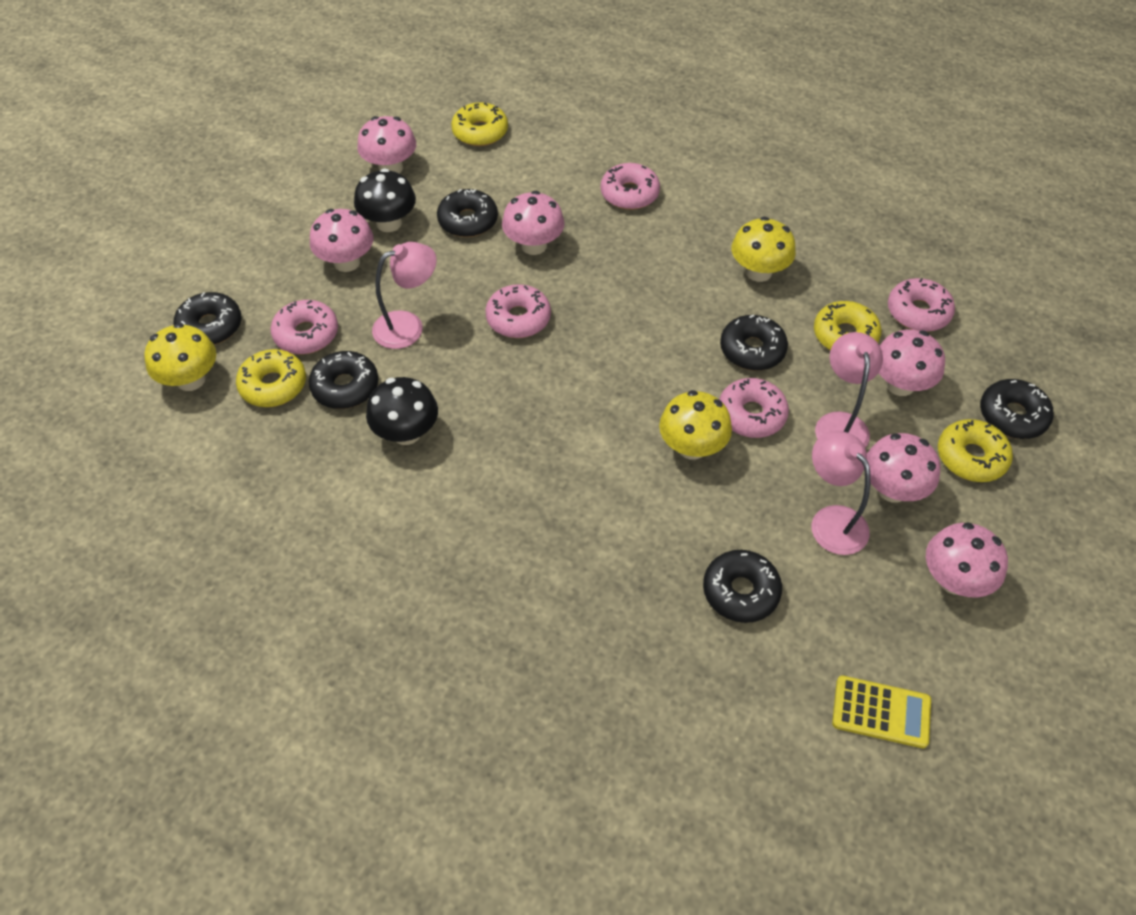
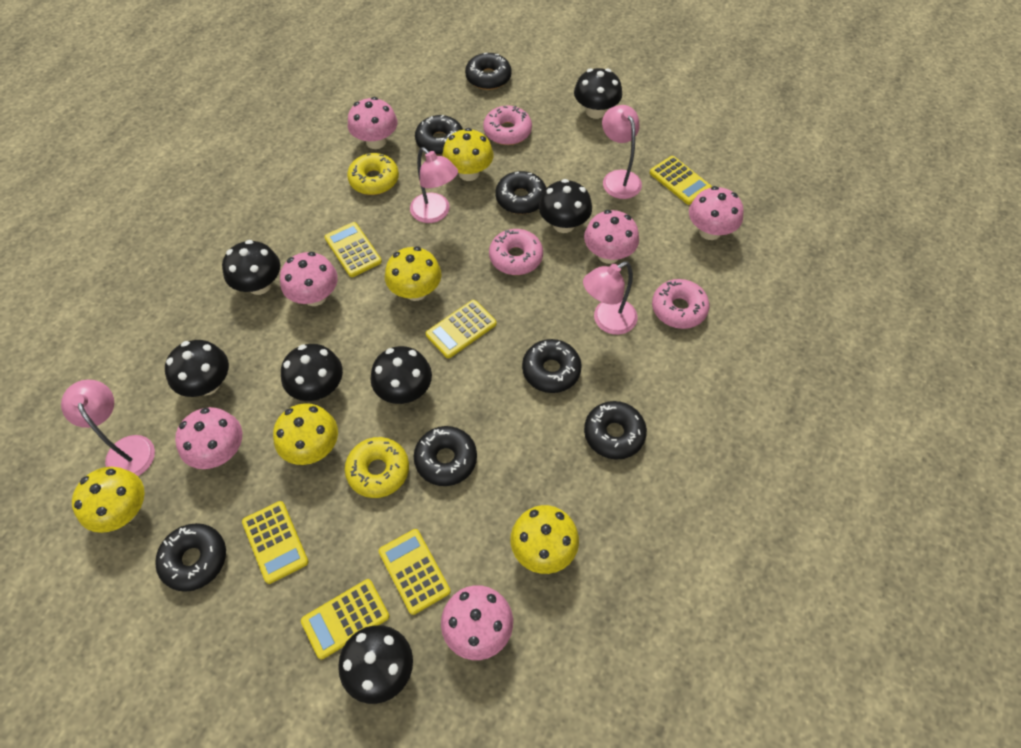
black donut: 6 -> 7
black mushroom: 2 -> 7
pink donut: 5 -> 3
pink lamp: 3 -> 4
yellow calculator: 1 -> 6
yellow donut: 4 -> 2
yellow mushroom: 3 -> 5

